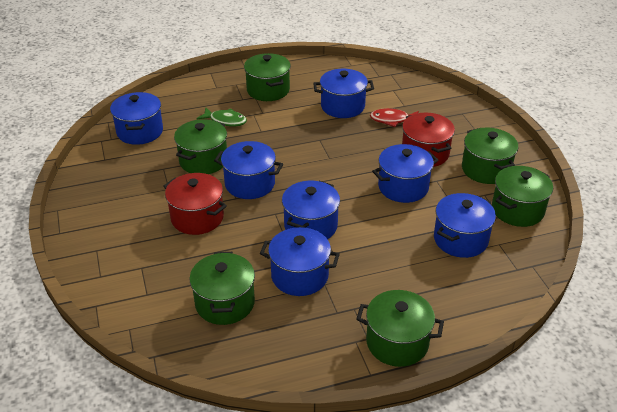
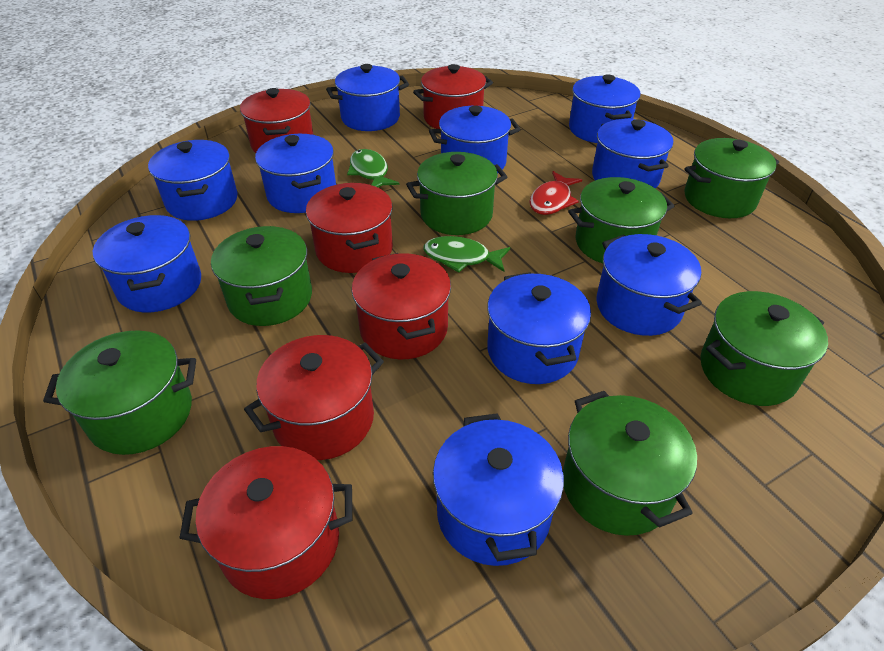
blue pot: 7 -> 10
green fish: 1 -> 2
green pot: 6 -> 7
red pot: 2 -> 6

